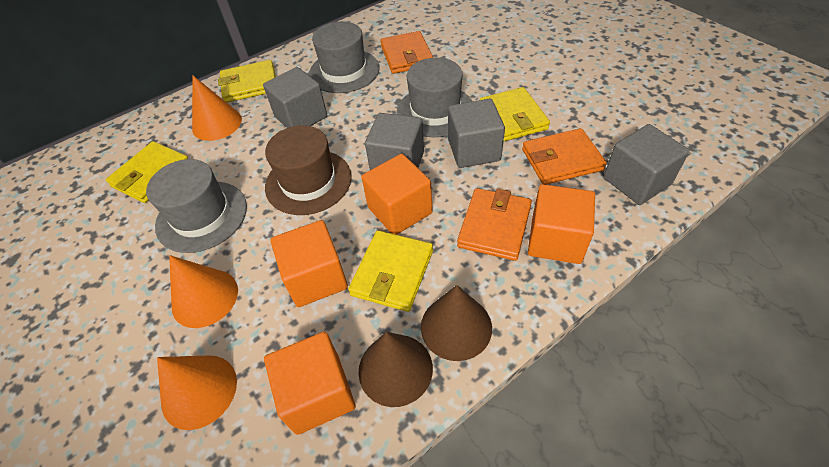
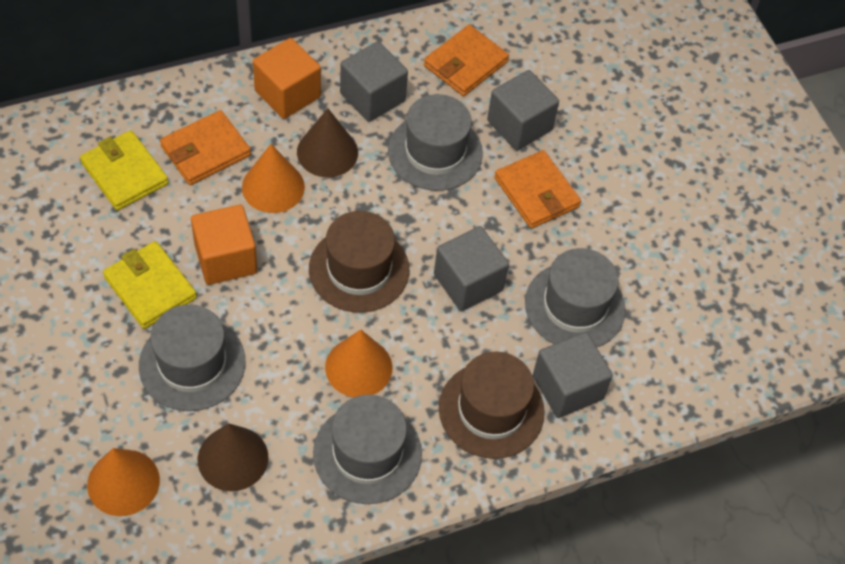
brown hat: 1 -> 2
grey hat: 3 -> 4
orange cube: 4 -> 2
yellow wallet: 4 -> 2

